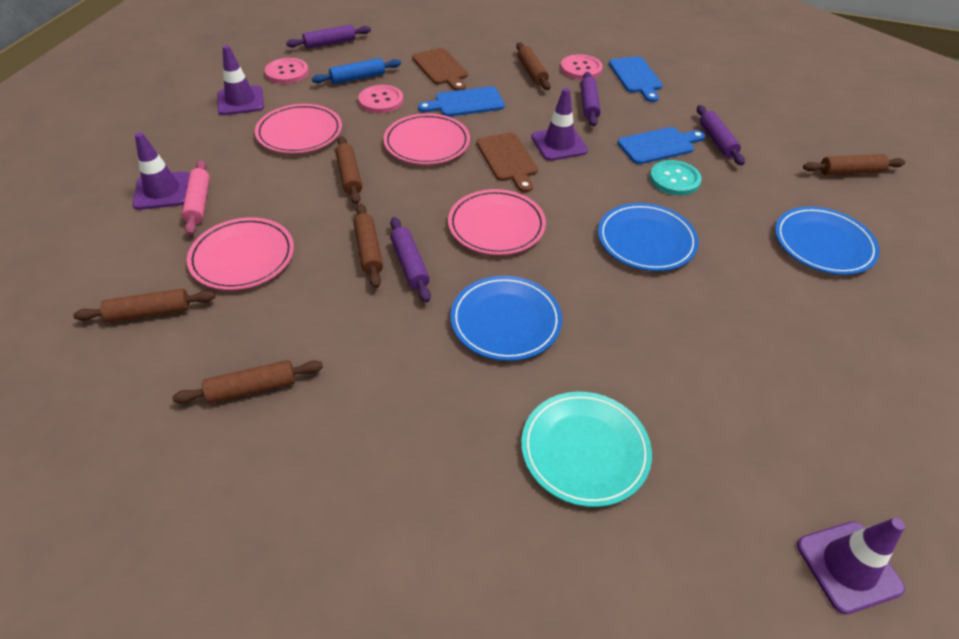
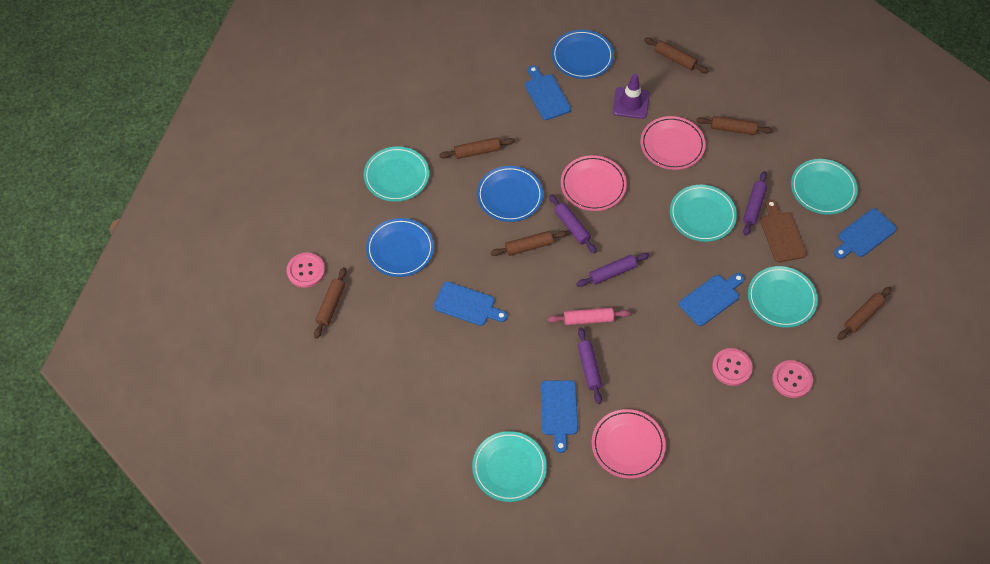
blue cutting board: 3 -> 5
blue rolling pin: 1 -> 0
brown cutting board: 2 -> 1
pink plate: 4 -> 3
purple traffic cone: 4 -> 1
turquoise button: 1 -> 0
turquoise plate: 1 -> 5

